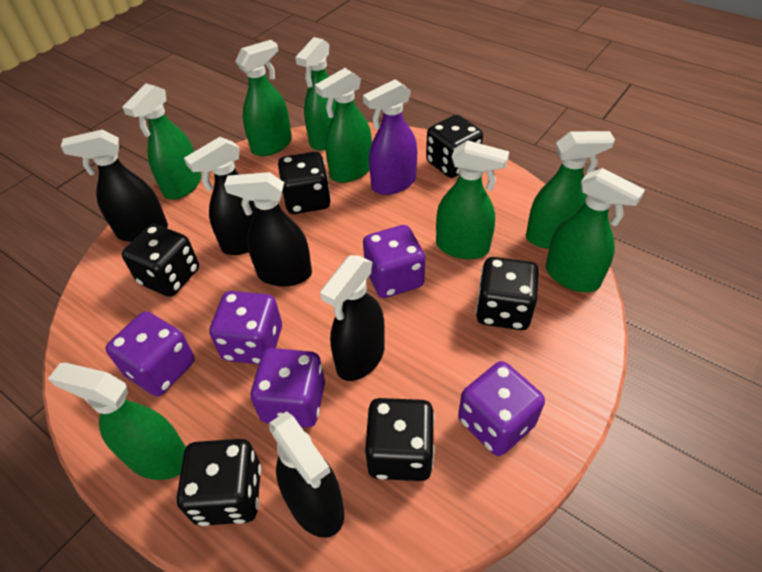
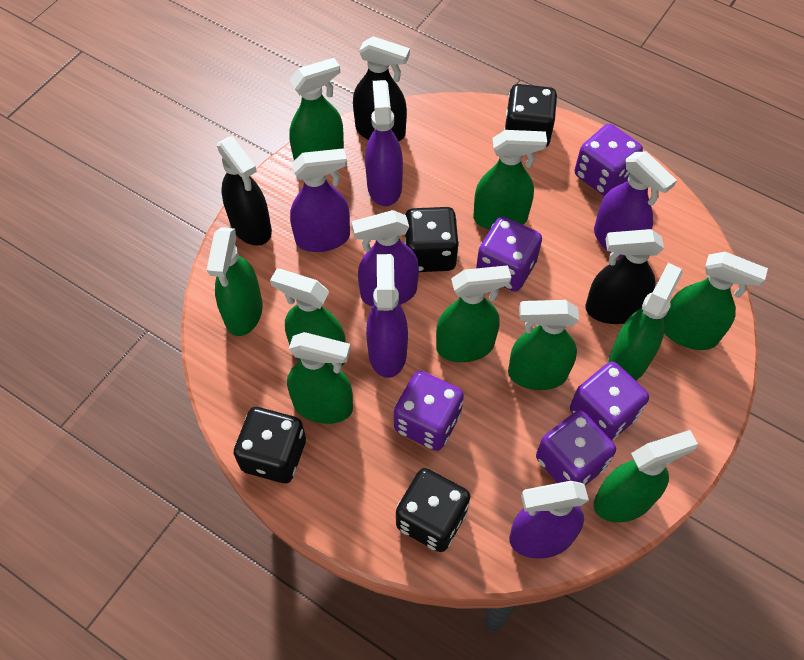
black dice: 6 -> 4
black spray bottle: 5 -> 3
green spray bottle: 8 -> 10
purple spray bottle: 1 -> 6

